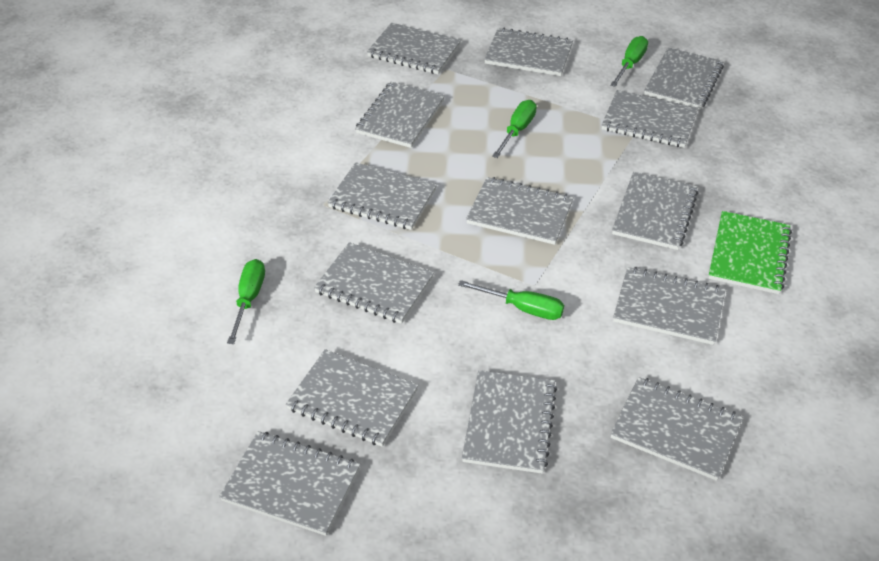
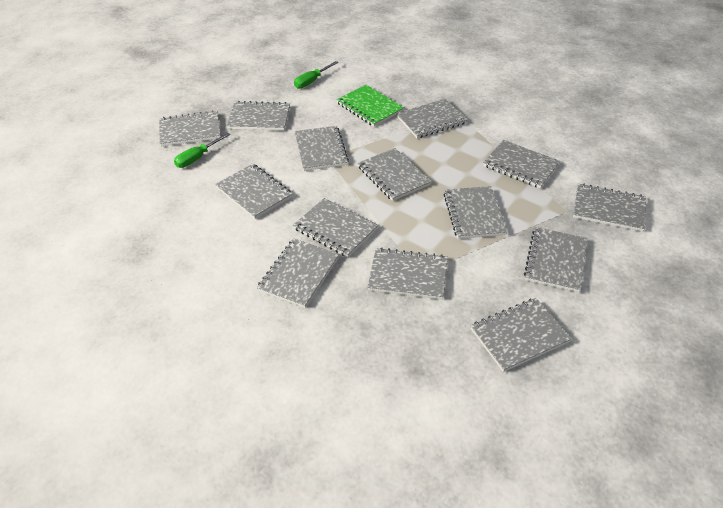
green screwdriver: 4 -> 2

